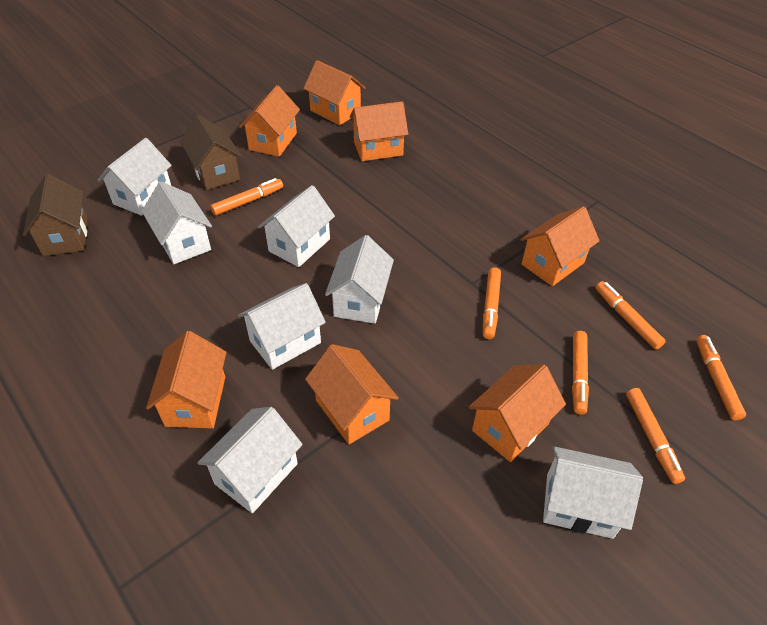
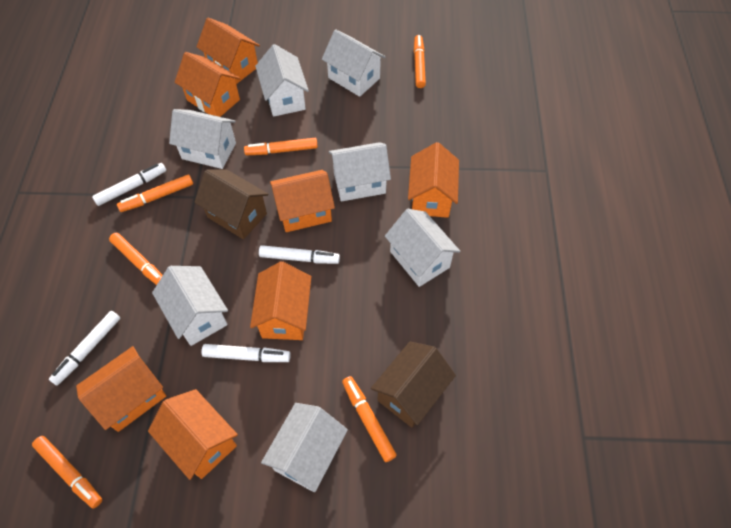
white marker: 0 -> 4

